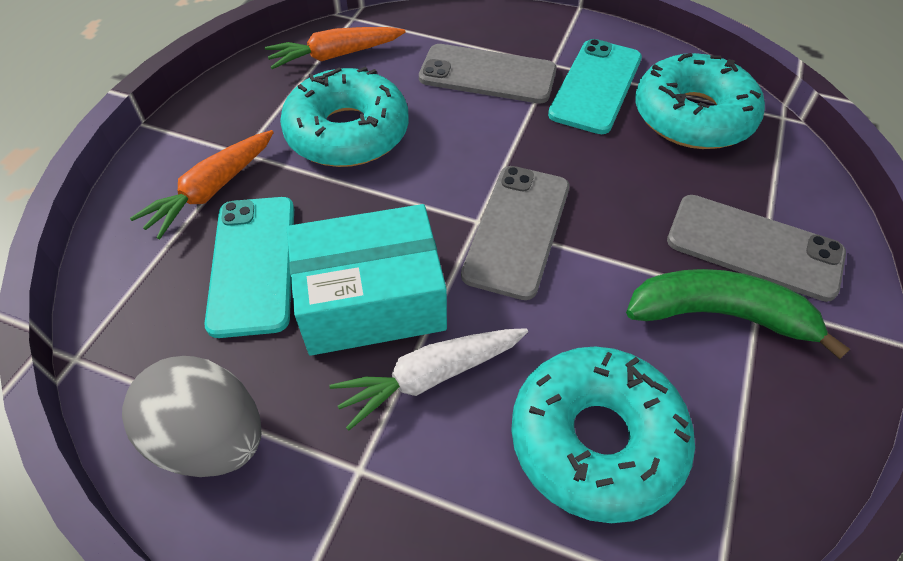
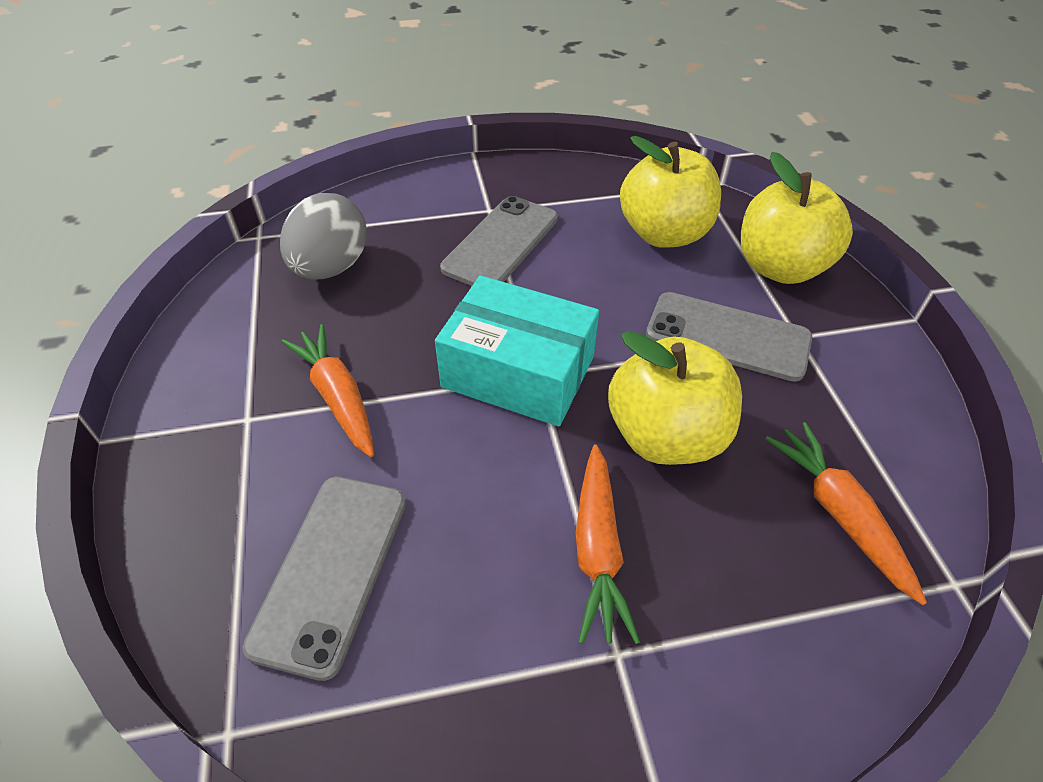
green banana: 1 -> 0
orange carrot: 2 -> 3
turquoise donut: 3 -> 0
turquoise phone: 2 -> 0
white carrot: 1 -> 0
yellow apple: 0 -> 3

